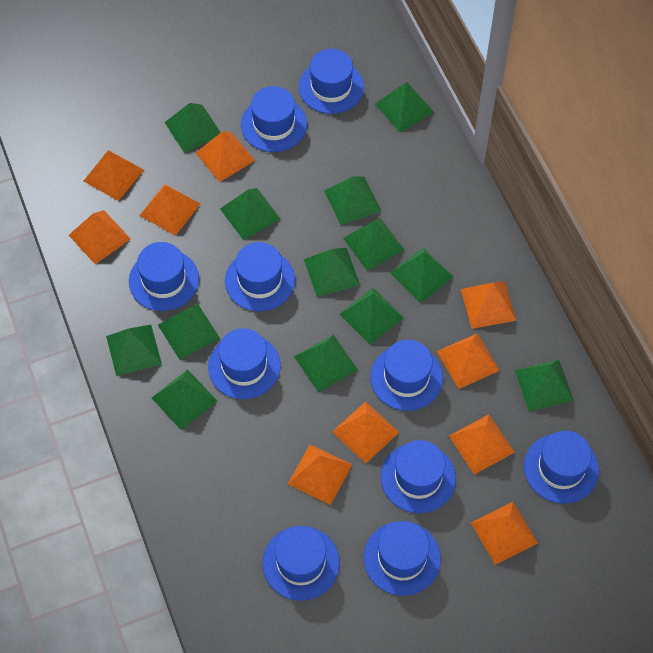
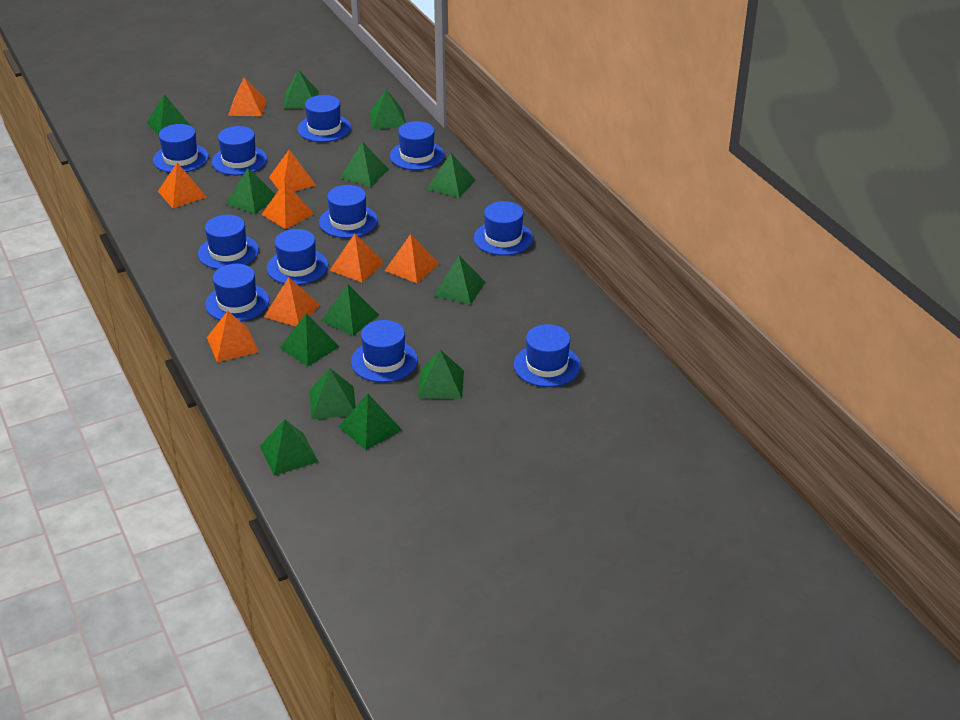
blue hat: 10 -> 11
orange pyramid: 10 -> 8

